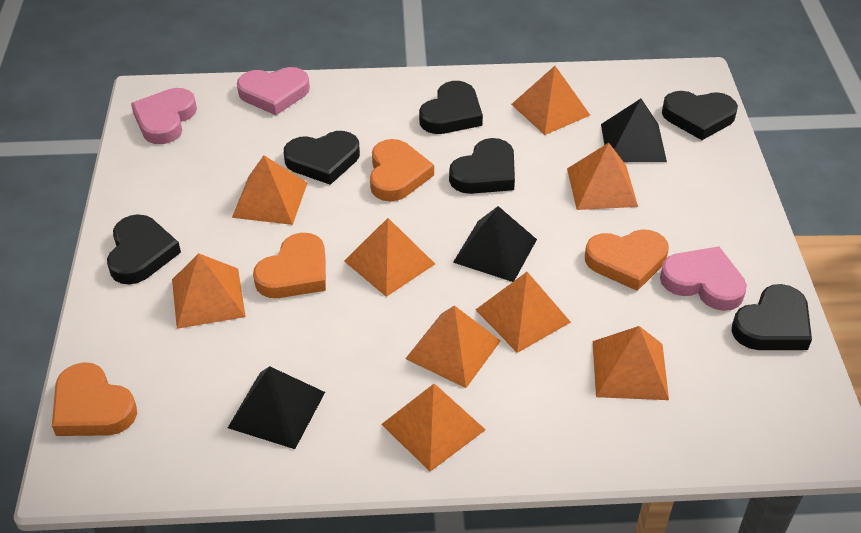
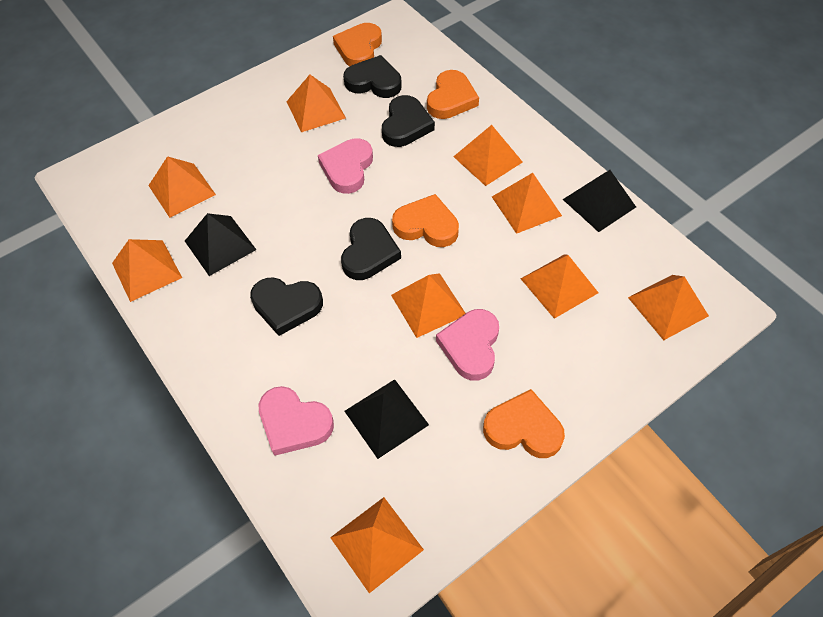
black heart: 6 -> 4

